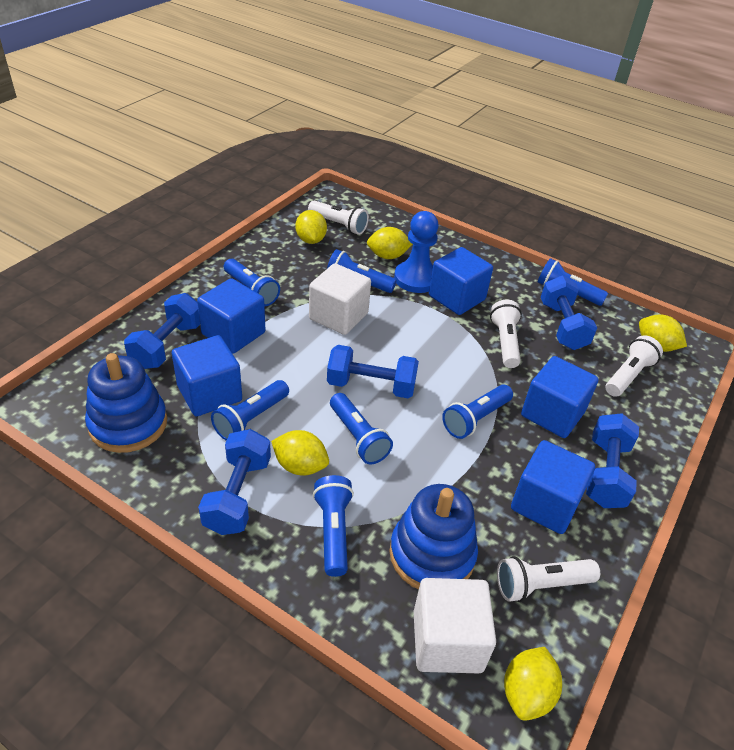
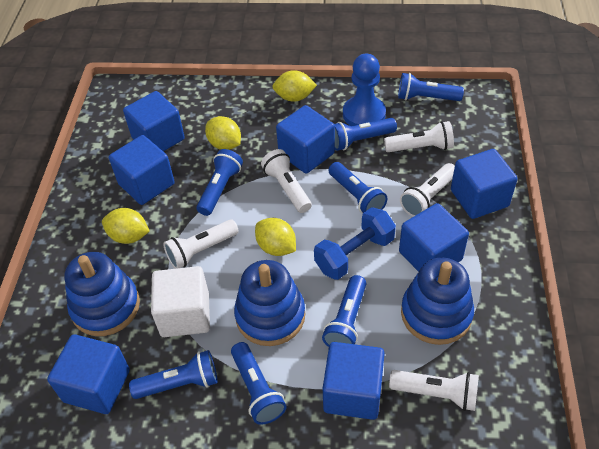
blue cube: 5 -> 7
blue dumbbell: 5 -> 1
blue stacking toy: 2 -> 3
white cube: 2 -> 1
white flashlight: 4 -> 5
yellow lemon: 5 -> 4

